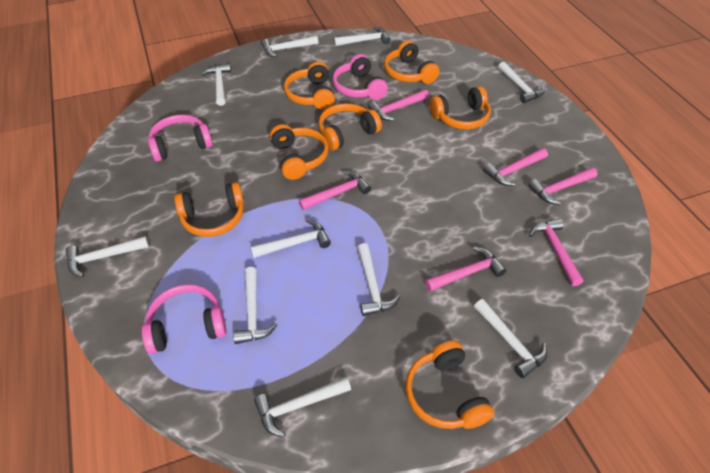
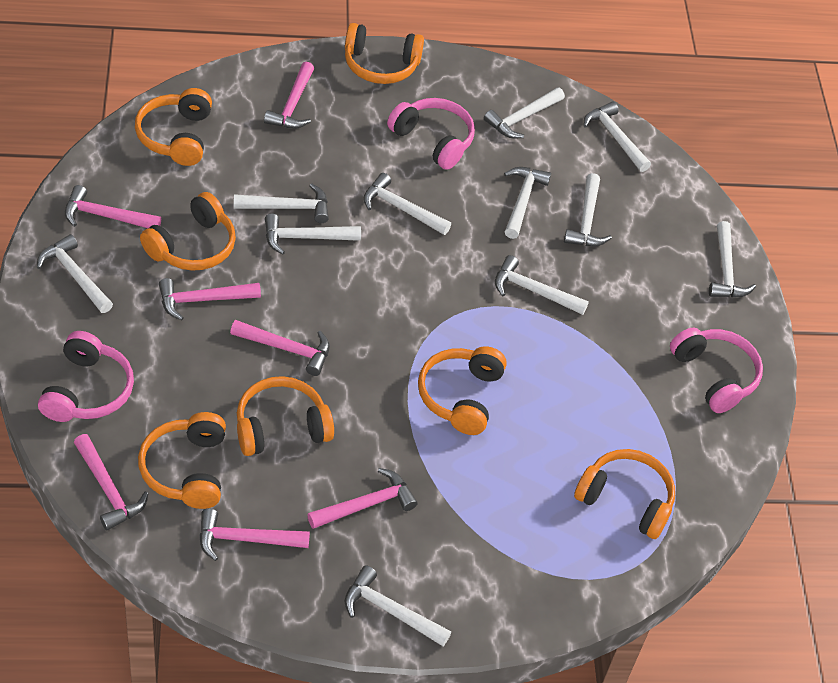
pink hammer: 6 -> 7
white hammer: 10 -> 11

